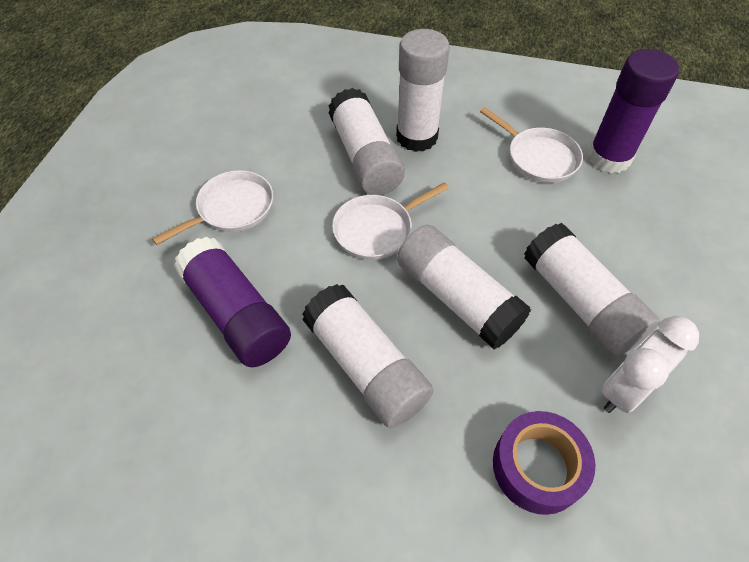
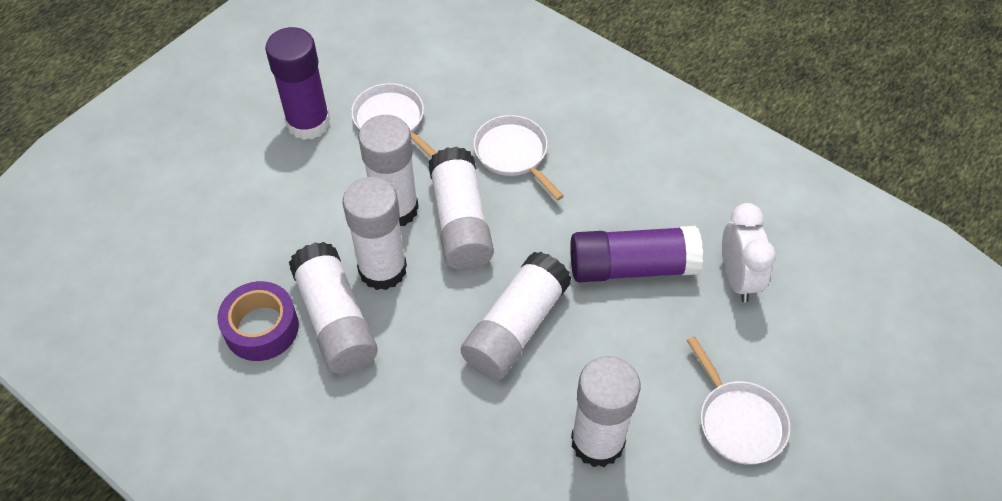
white glue stick: 5 -> 6

